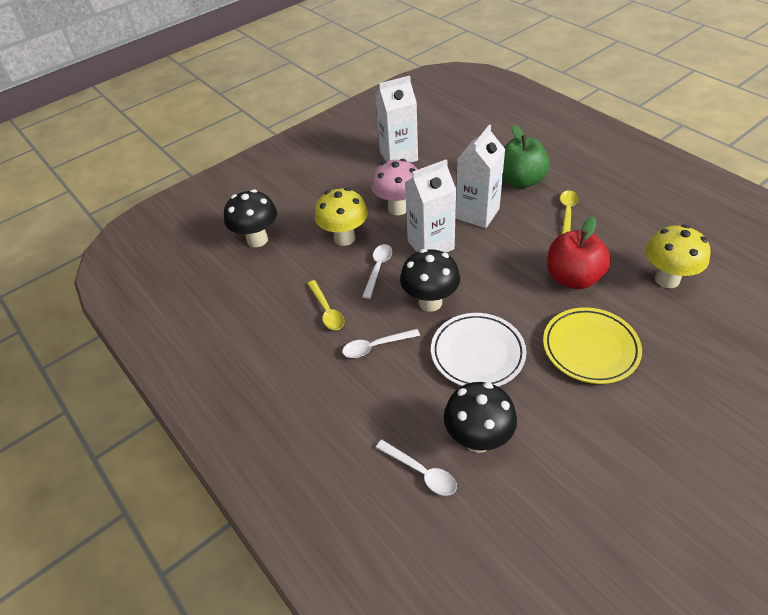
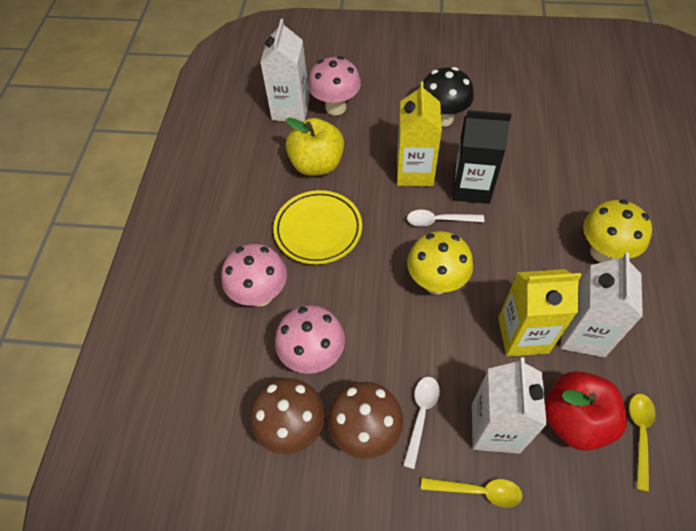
black carton: 0 -> 1
black mushroom: 3 -> 1
brown mushroom: 0 -> 2
green apple: 1 -> 0
pink mushroom: 1 -> 3
white plate: 1 -> 0
white spoon: 3 -> 2
yellow apple: 0 -> 1
yellow carton: 0 -> 2

